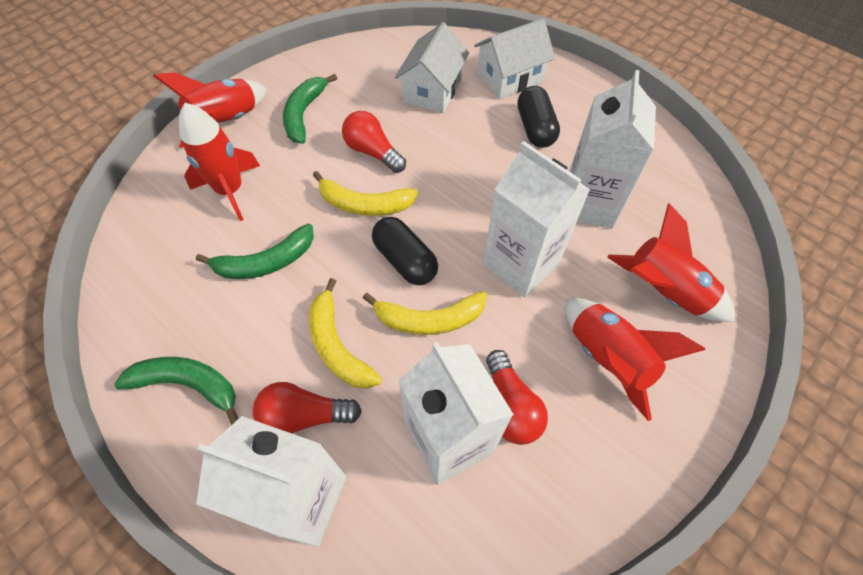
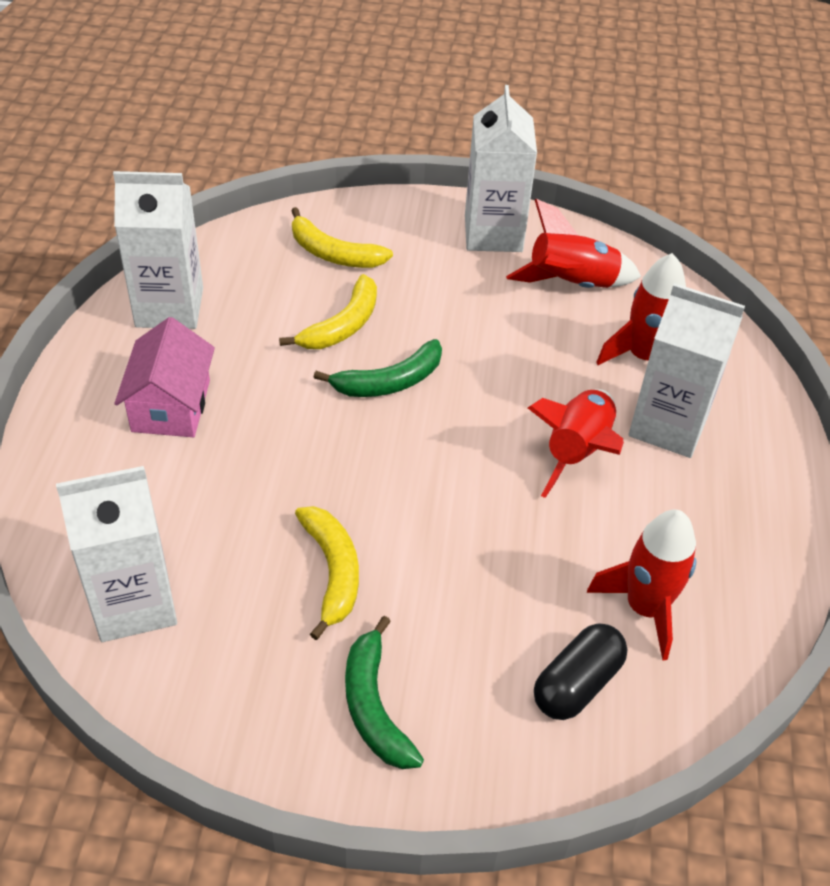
black capsule: 2 -> 1
green banana: 3 -> 2
pink house: 0 -> 1
red light bulb: 3 -> 0
white house: 2 -> 0

